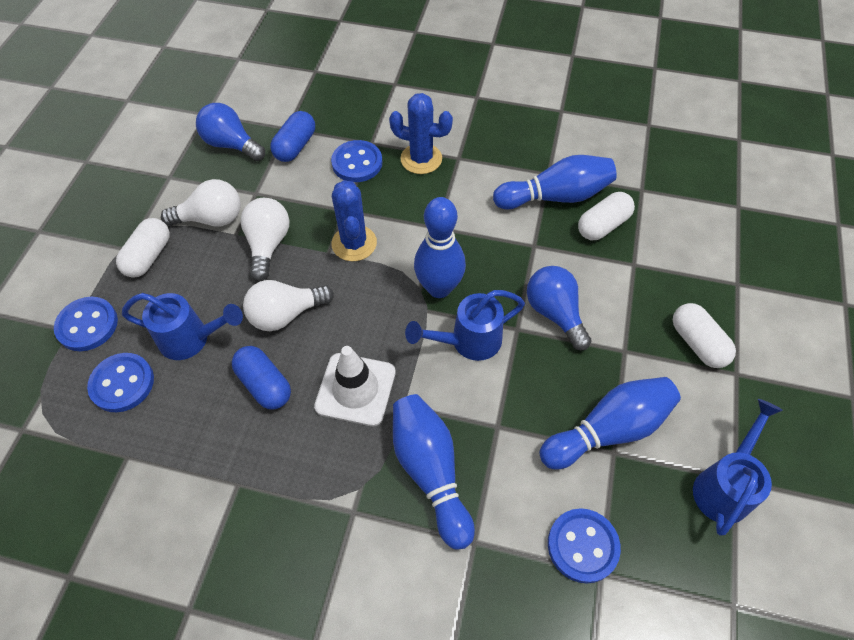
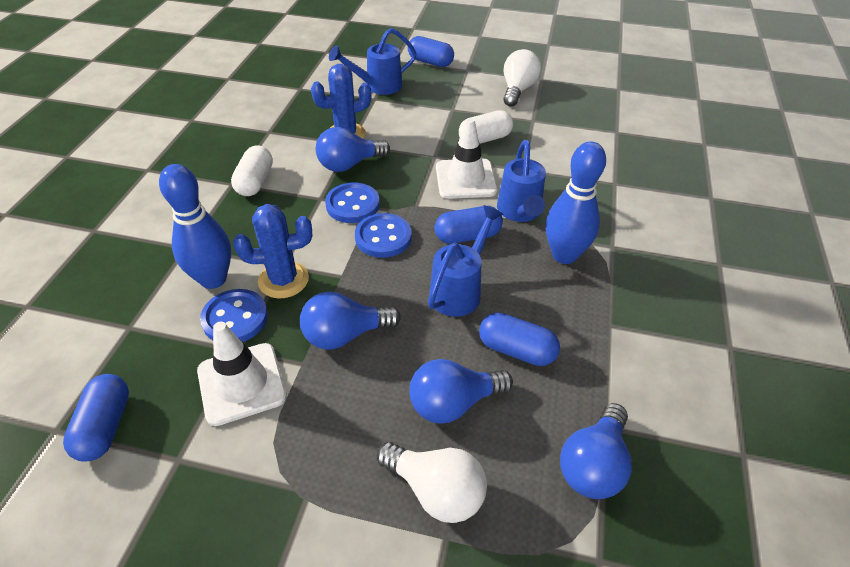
blue bowling pin: 4 -> 2
blue button: 4 -> 3
blue capsule: 2 -> 4
blue light bulb: 2 -> 4
white capsule: 3 -> 2
white light bulb: 3 -> 2
white traffic cone: 1 -> 2

